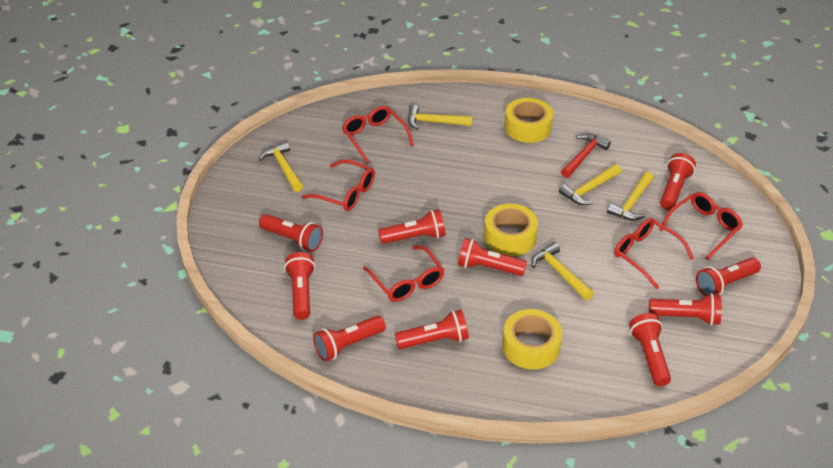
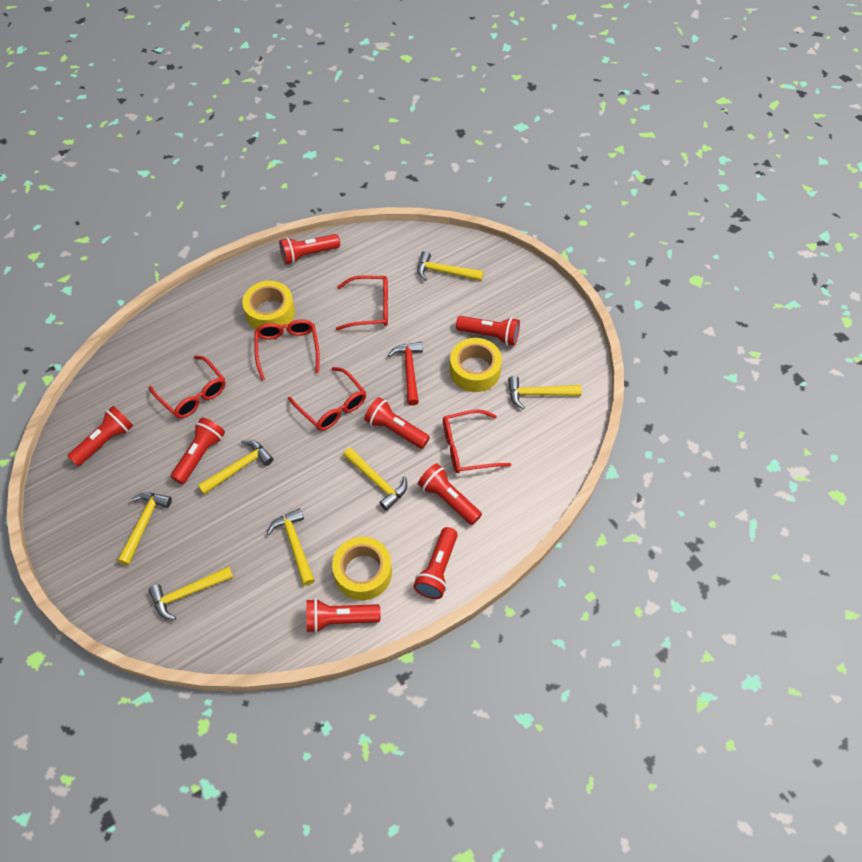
red flashlight: 10 -> 8
yellow hammer: 5 -> 7

